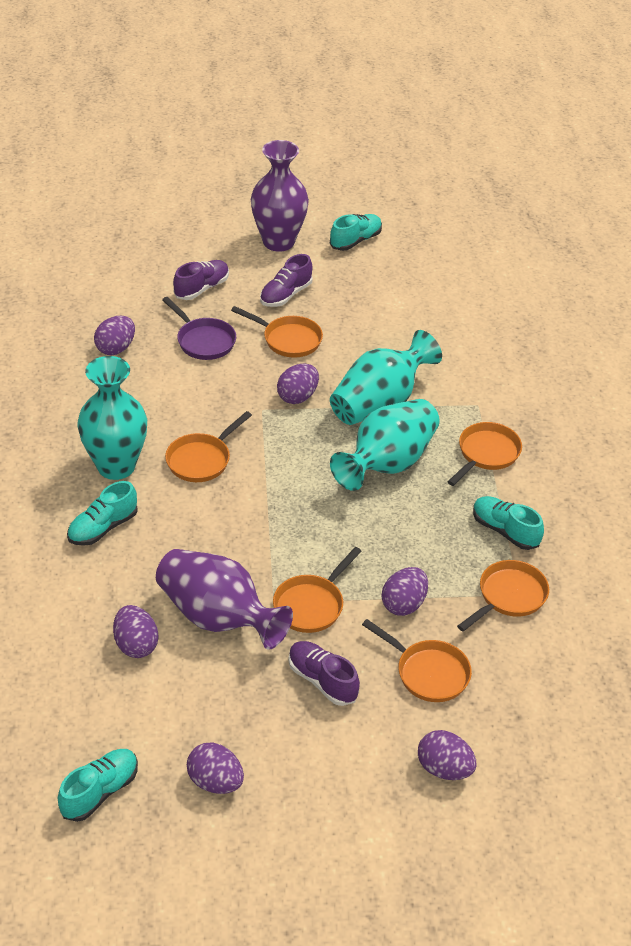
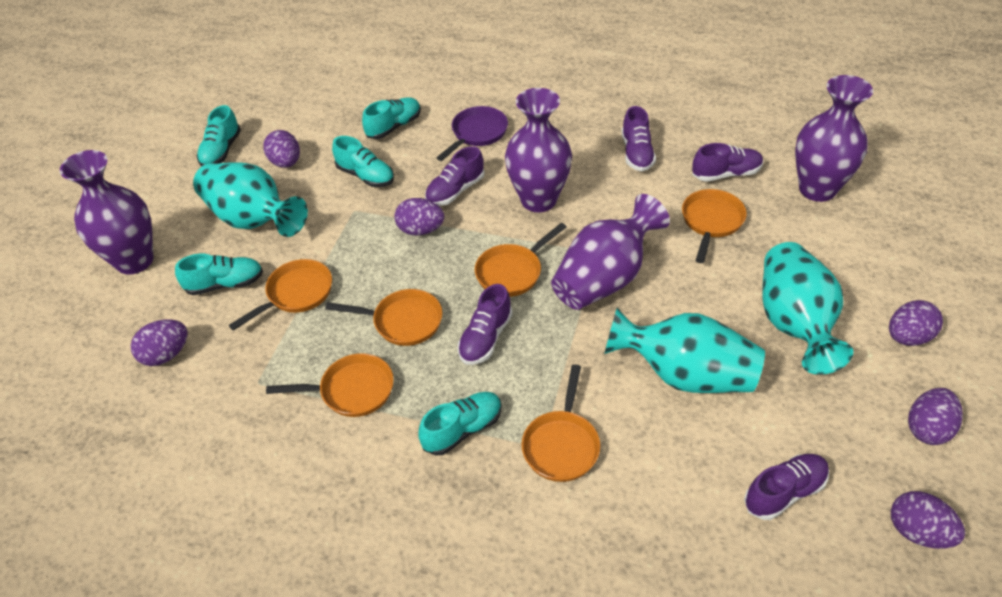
purple shoe: 3 -> 5
purple vase: 2 -> 4
turquoise shoe: 4 -> 5

